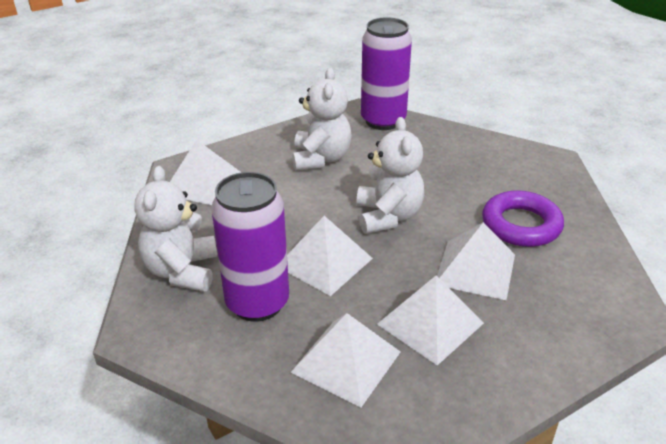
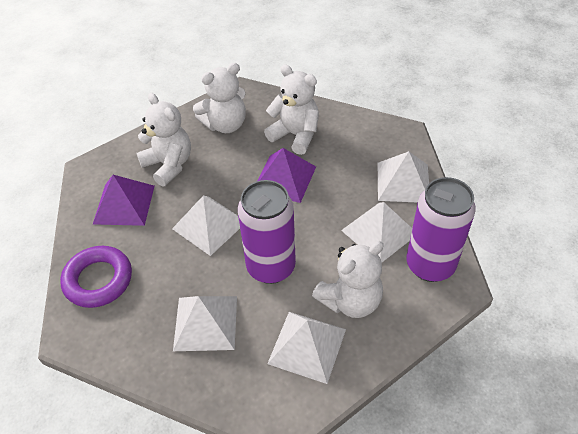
purple pyramid: 0 -> 2
white teddy bear: 3 -> 4

